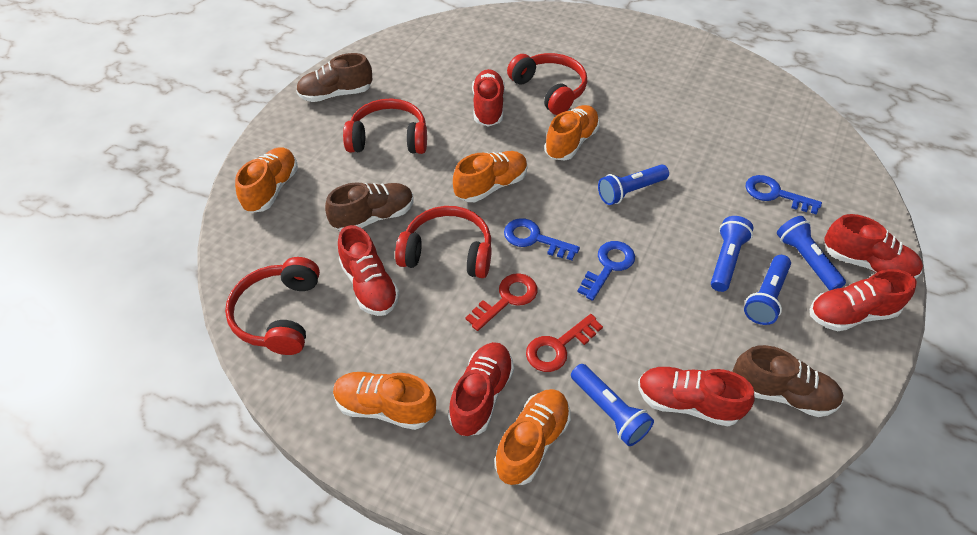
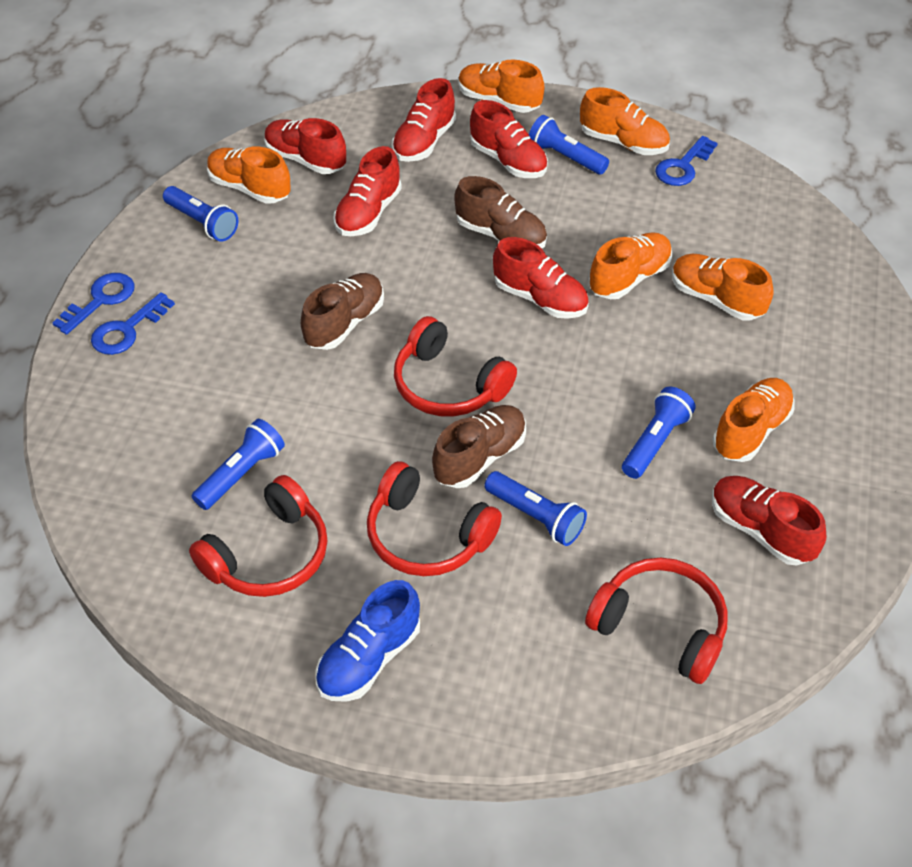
blue shoe: 0 -> 1
orange shoe: 5 -> 6
red key: 2 -> 0

